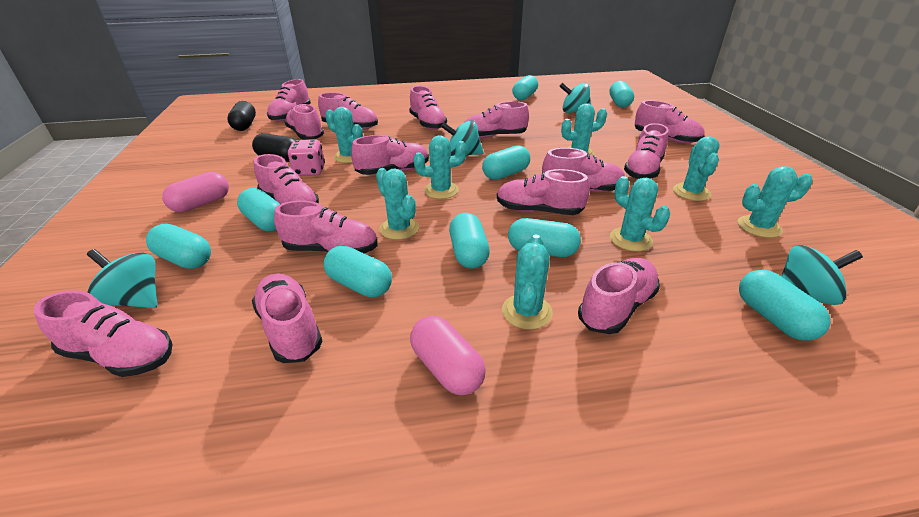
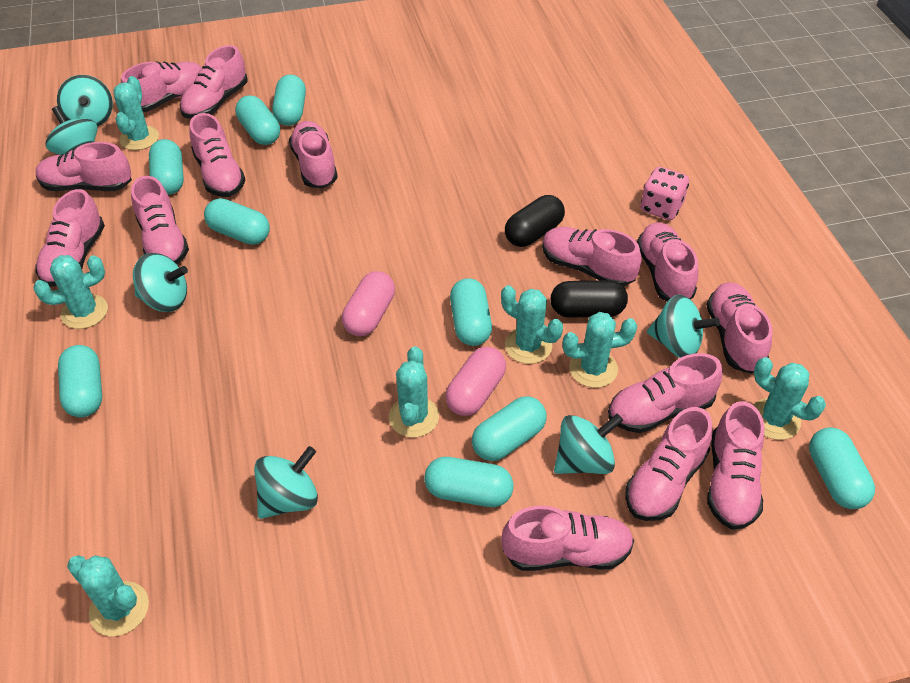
pink shoe: 15 -> 14
turquoise cactus: 8 -> 7
turquoise spinning top: 4 -> 6

